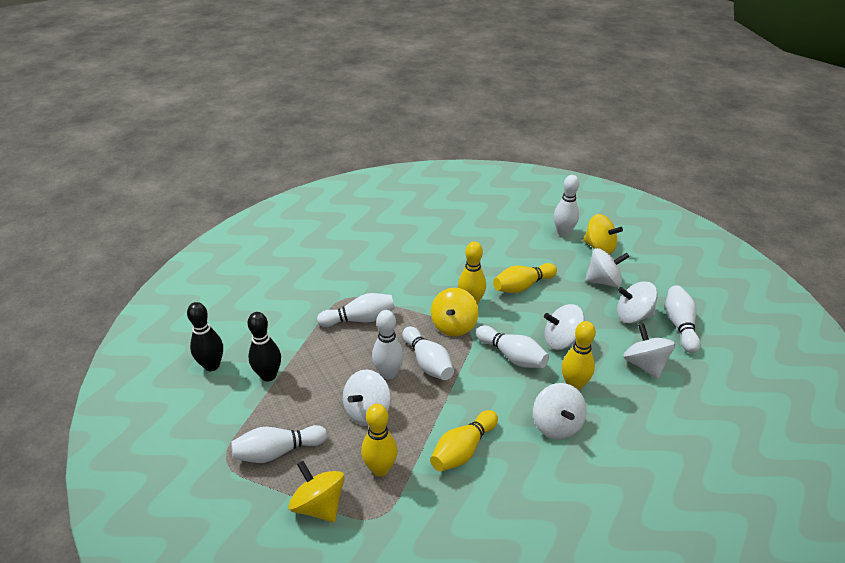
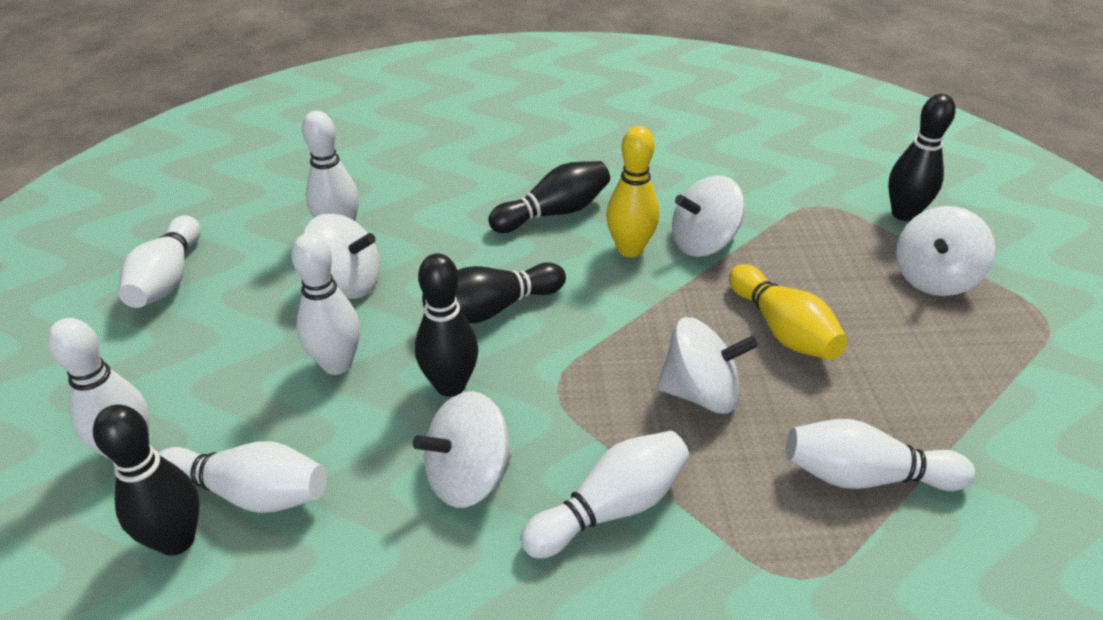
black bowling pin: 2 -> 5
white spinning top: 6 -> 5
yellow bowling pin: 5 -> 2
yellow spinning top: 3 -> 0

